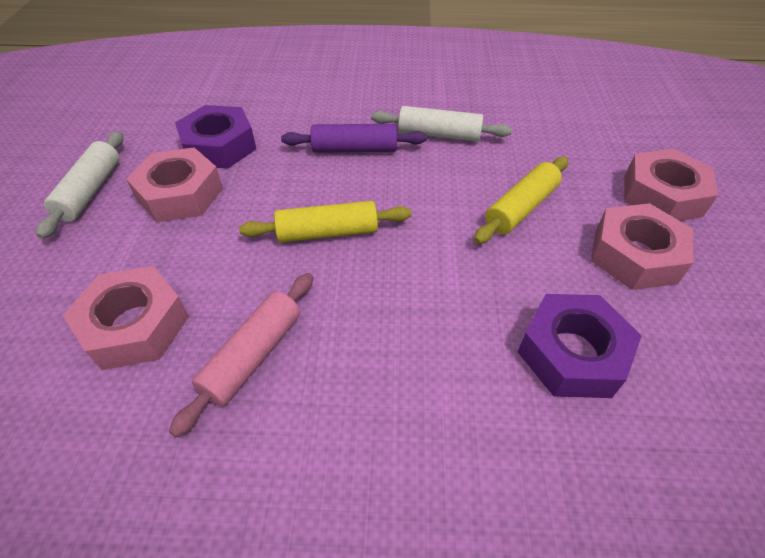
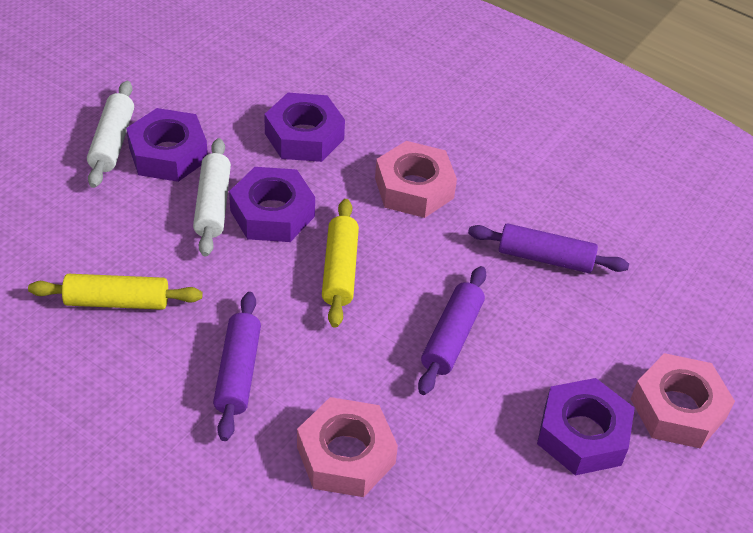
pink nut: 4 -> 3
pink rolling pin: 1 -> 0
purple nut: 2 -> 4
purple rolling pin: 1 -> 3

